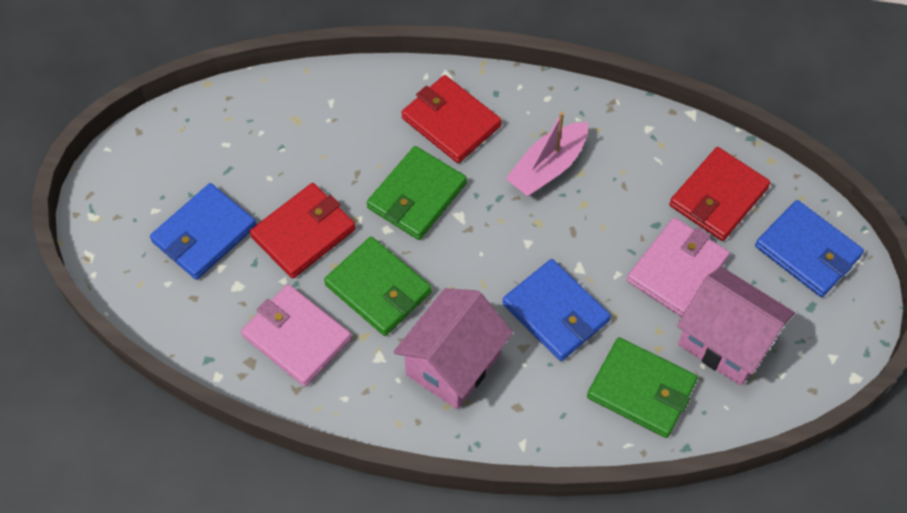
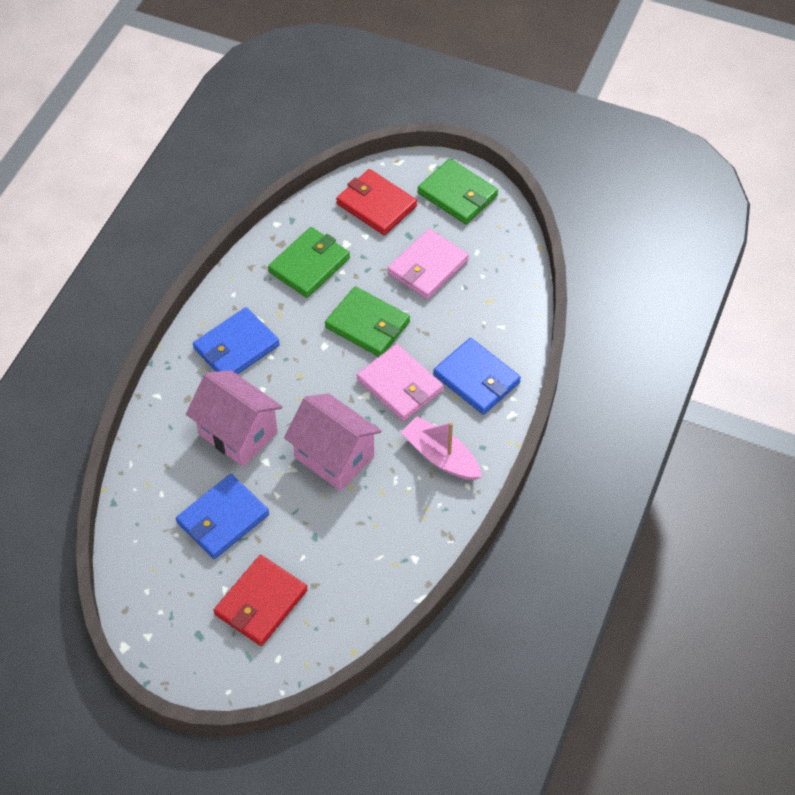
red wallet: 3 -> 2

